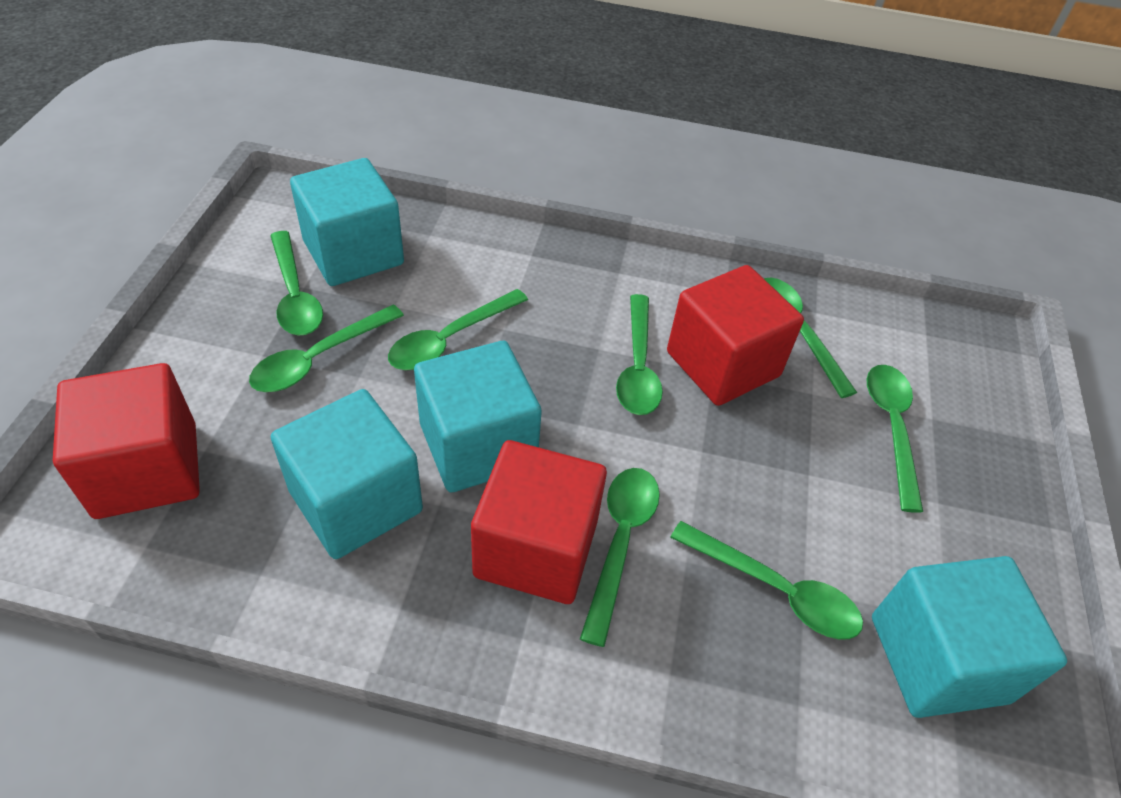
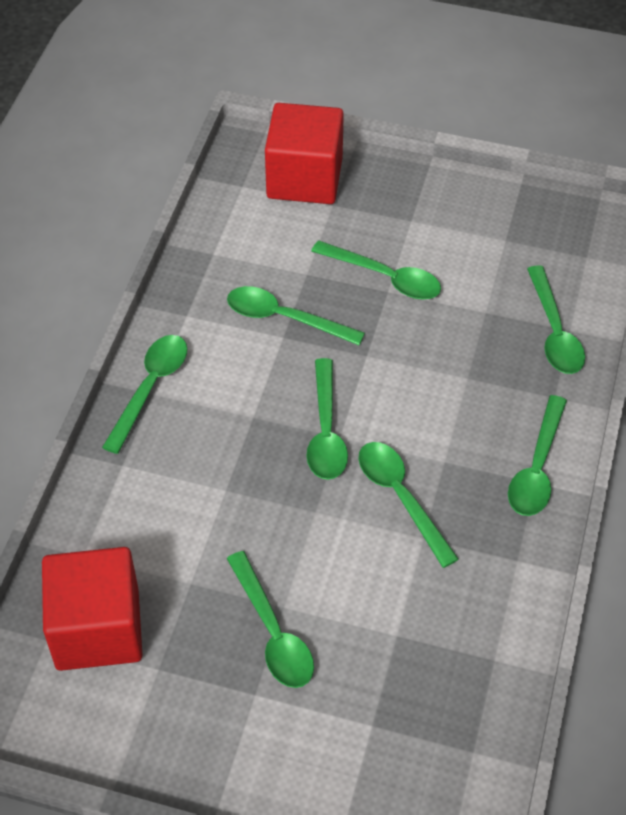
red cube: 3 -> 2
turquoise cube: 4 -> 0

